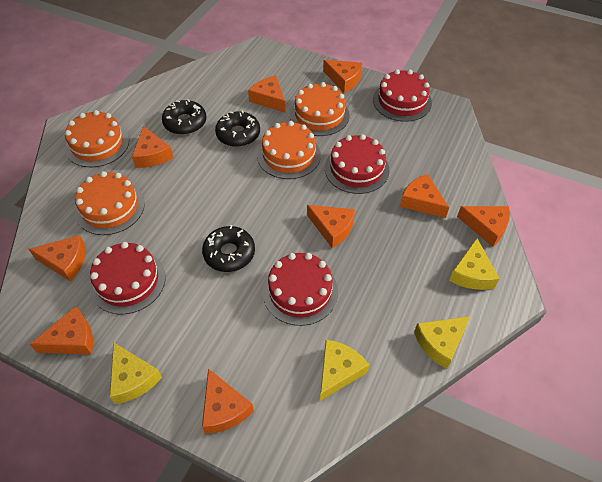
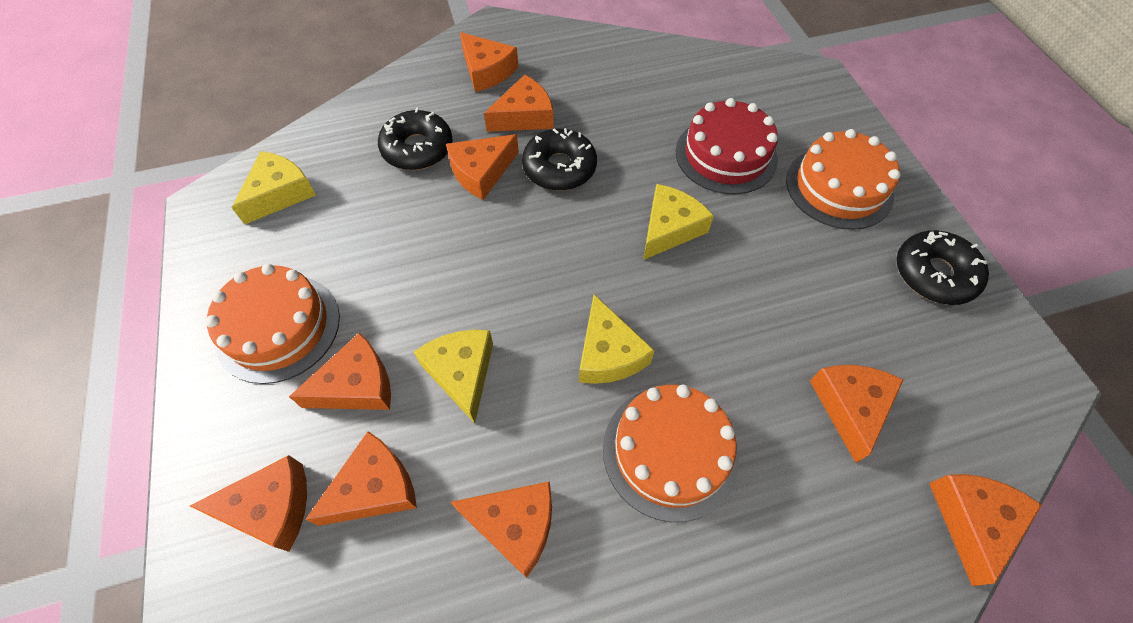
orange cake: 4 -> 3
red cake: 4 -> 1

